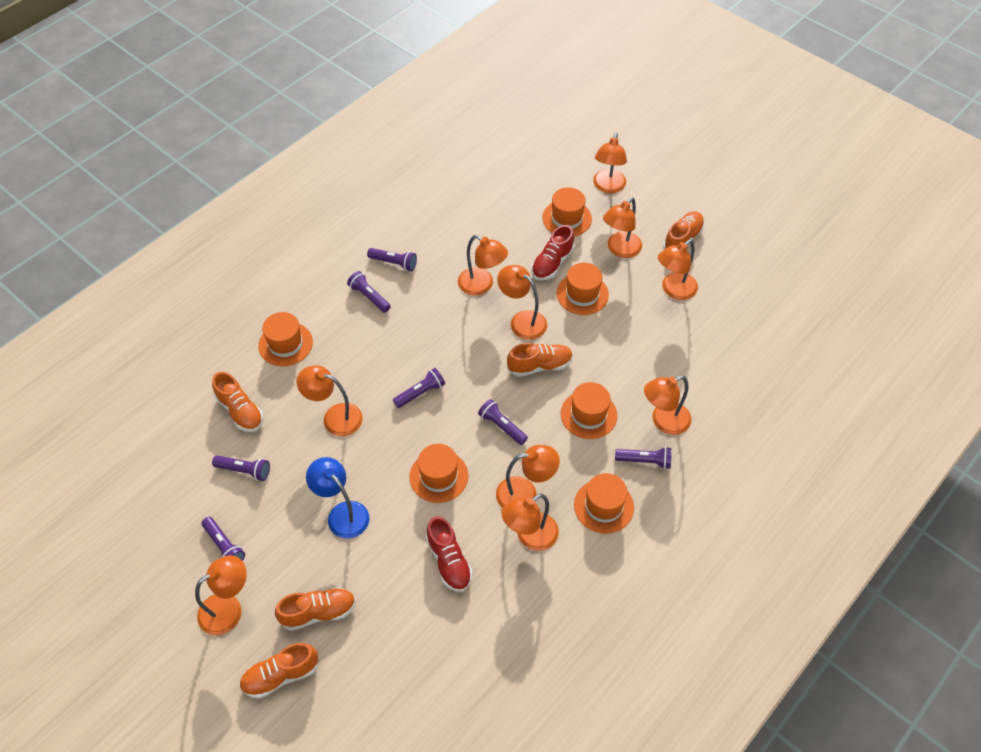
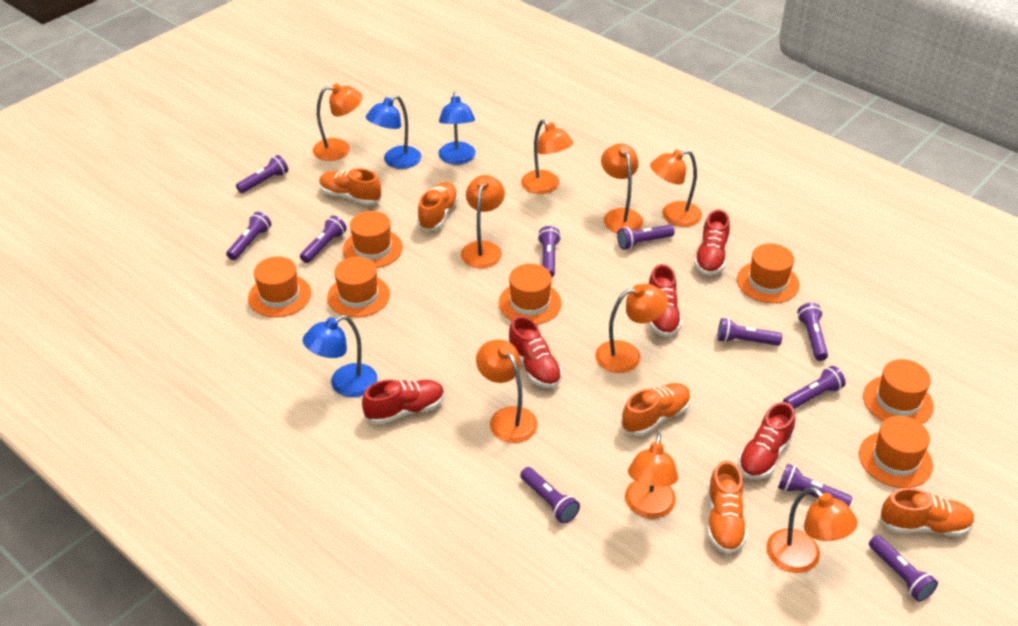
blue lamp: 1 -> 3
orange hat: 6 -> 7
orange lamp: 10 -> 9
purple flashlight: 7 -> 11
red shoe: 2 -> 5

